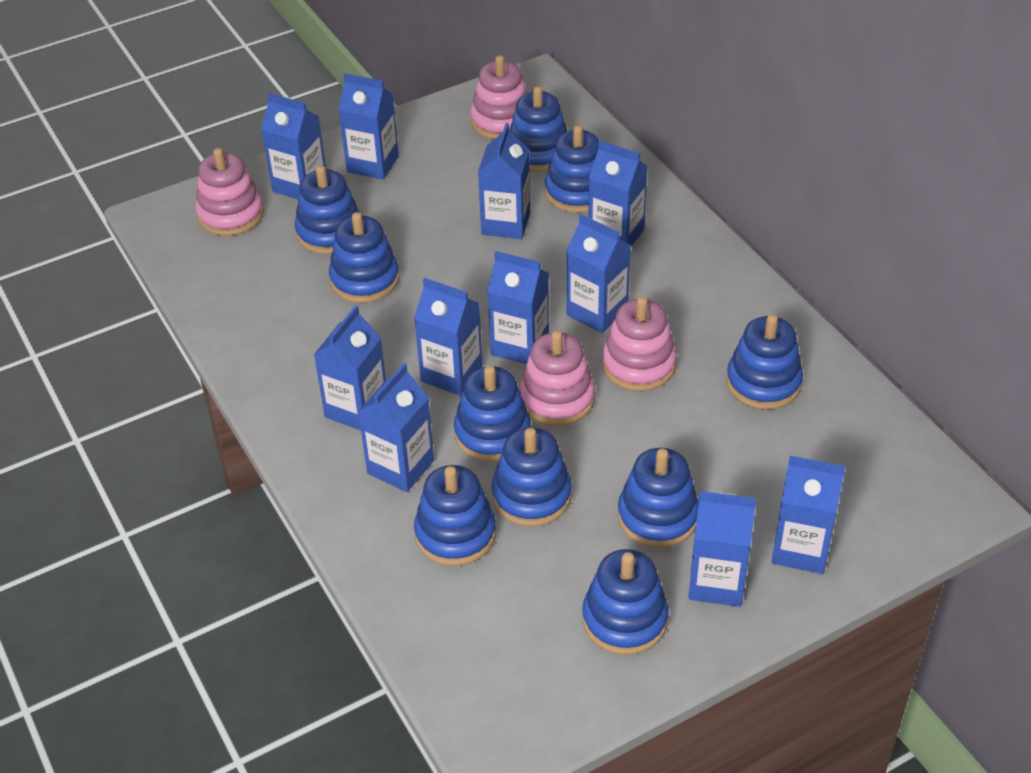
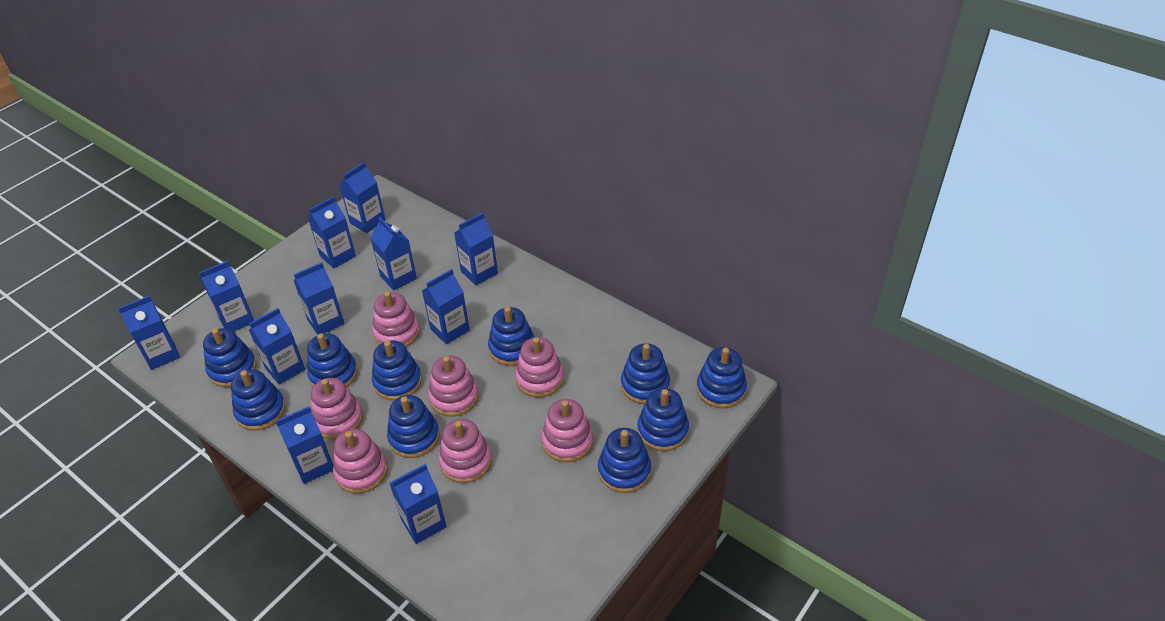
pink stacking toy: 4 -> 7

